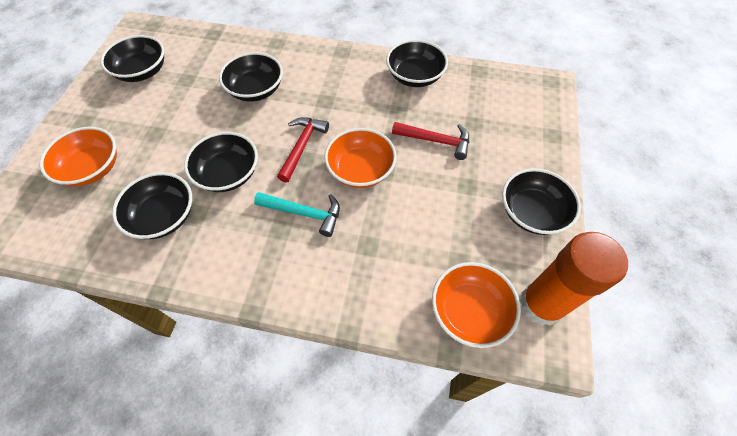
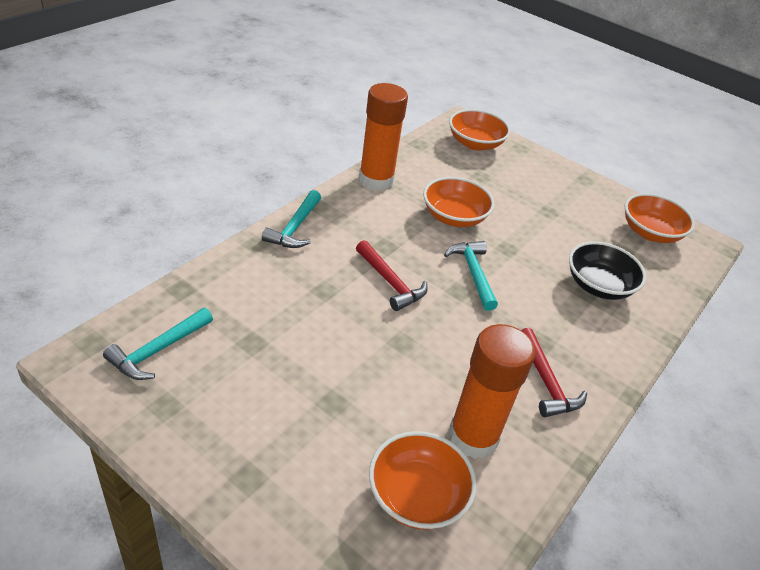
black bowl: 6 -> 1
orange bowl: 3 -> 4
orange glue stick: 1 -> 2
turquoise hammer: 1 -> 3

